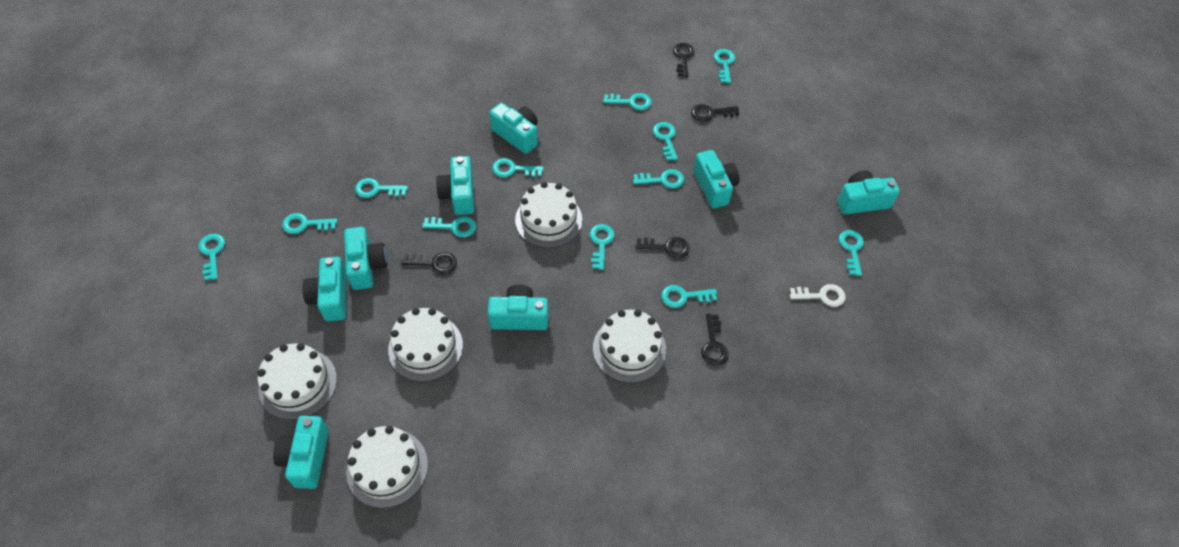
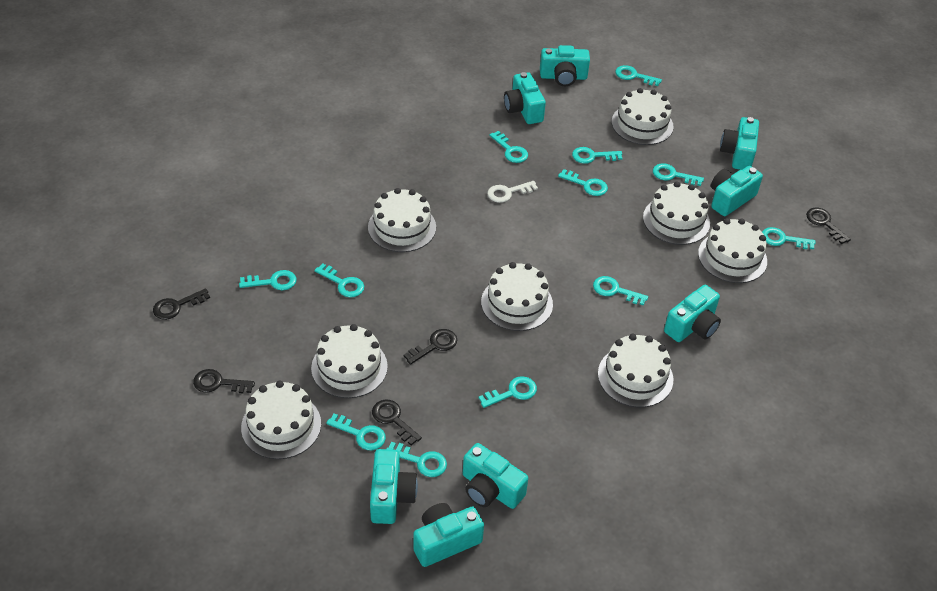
white cake: 5 -> 8

